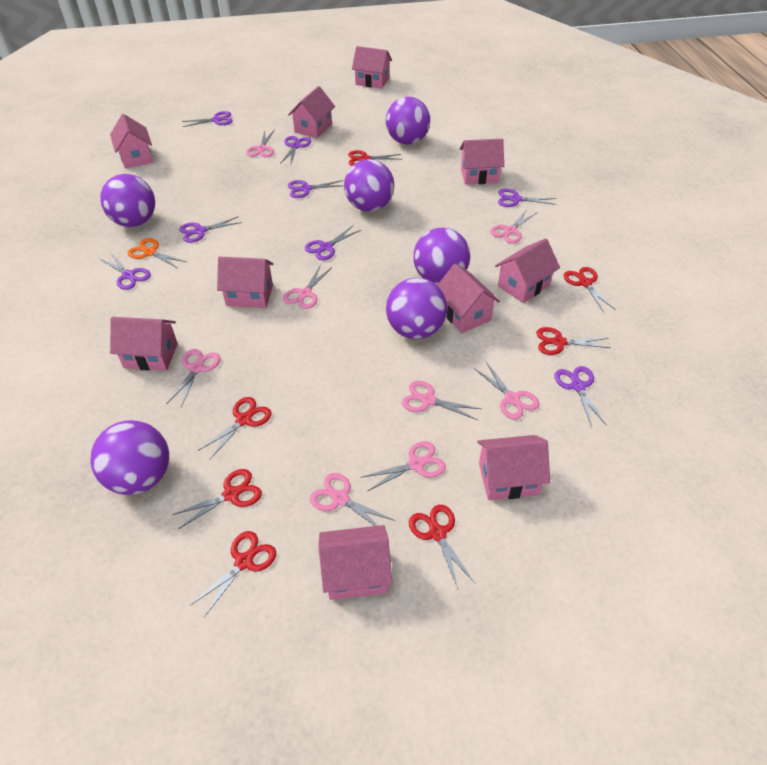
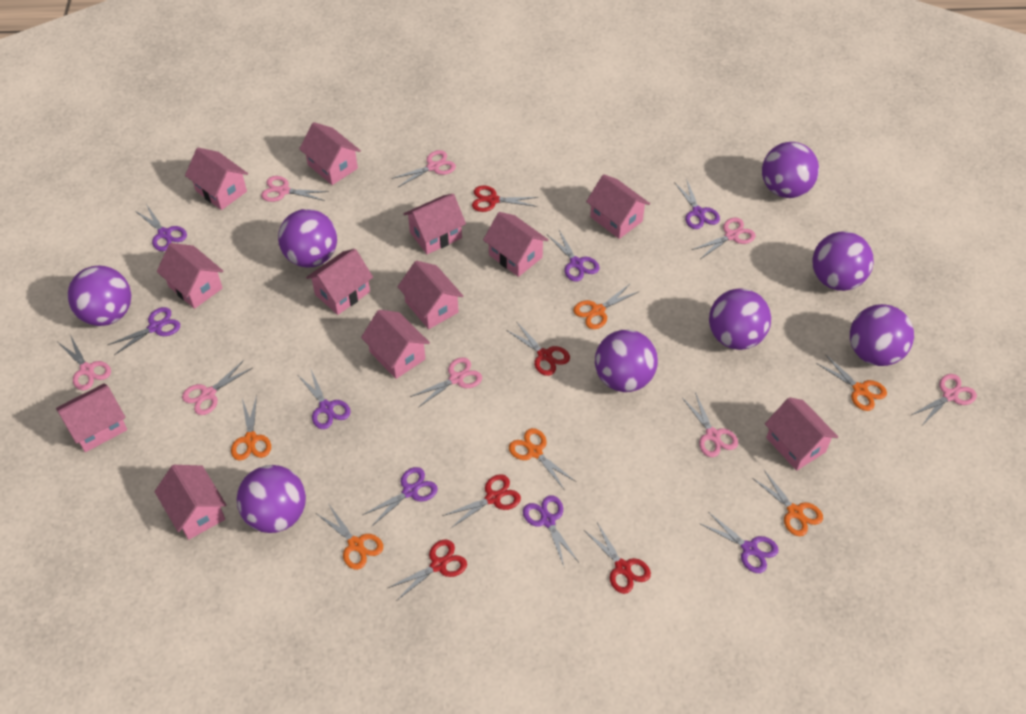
orange scissors: 1 -> 6
pink house: 10 -> 12
purple ball: 6 -> 8
red scissors: 7 -> 5

